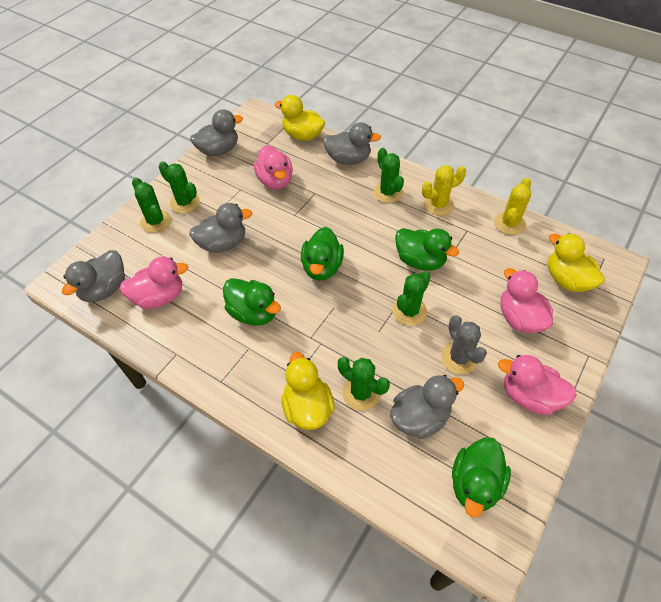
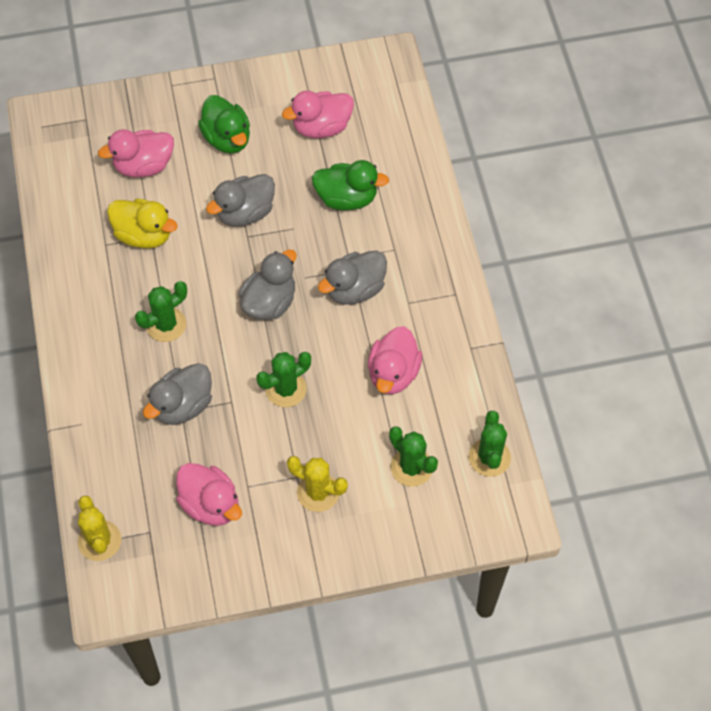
green cactus: 5 -> 4
green duck: 4 -> 2
grey cactus: 1 -> 0
grey duck: 5 -> 4
yellow duck: 3 -> 1

